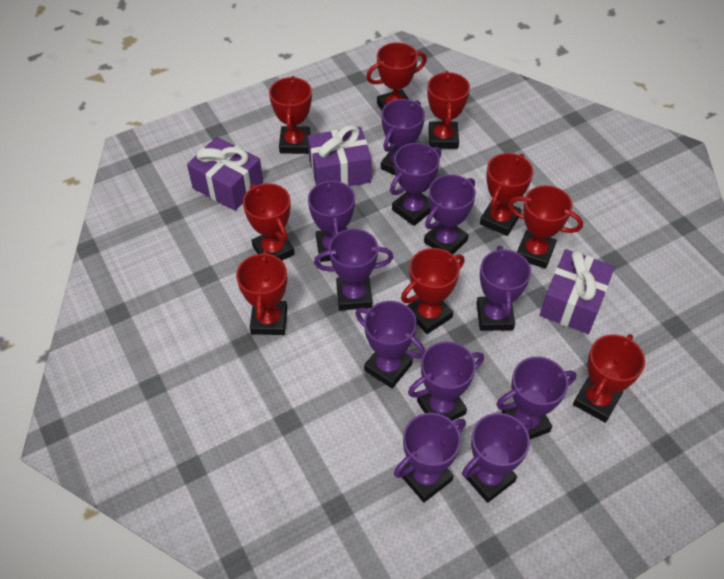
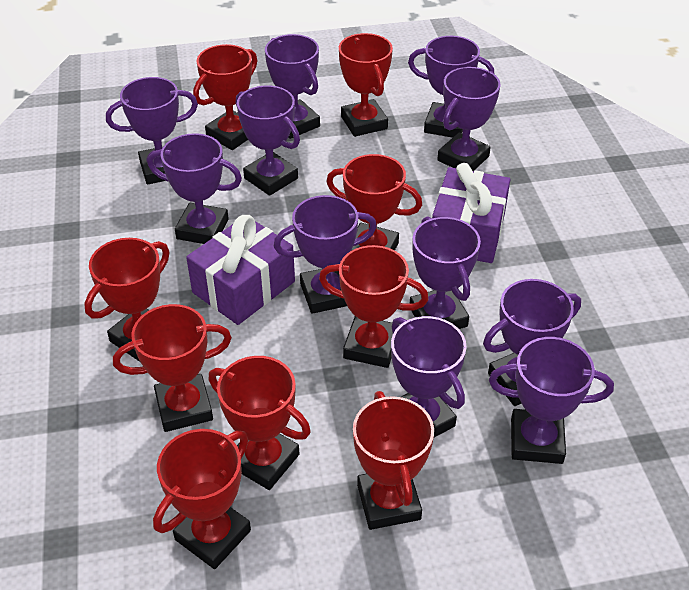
purple gift: 3 -> 2

